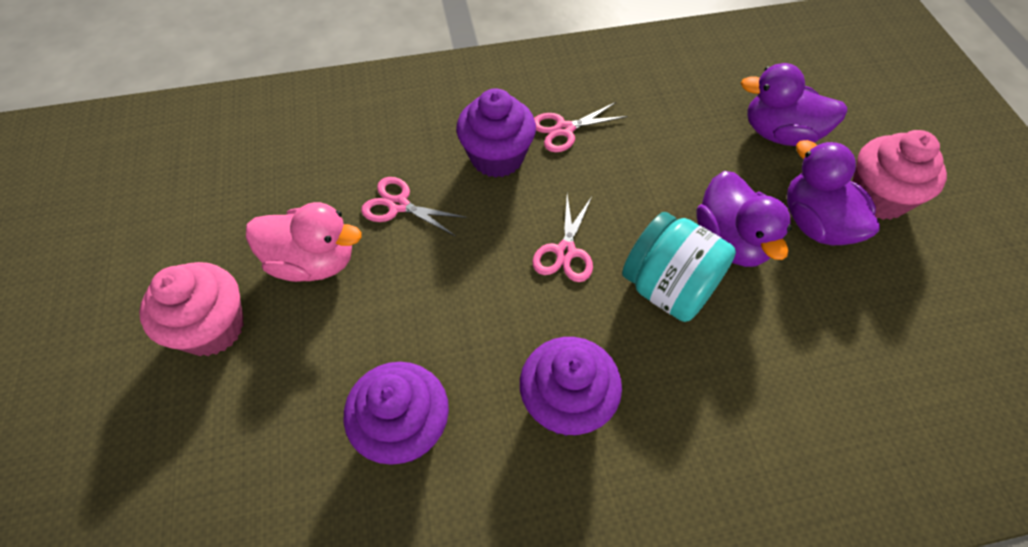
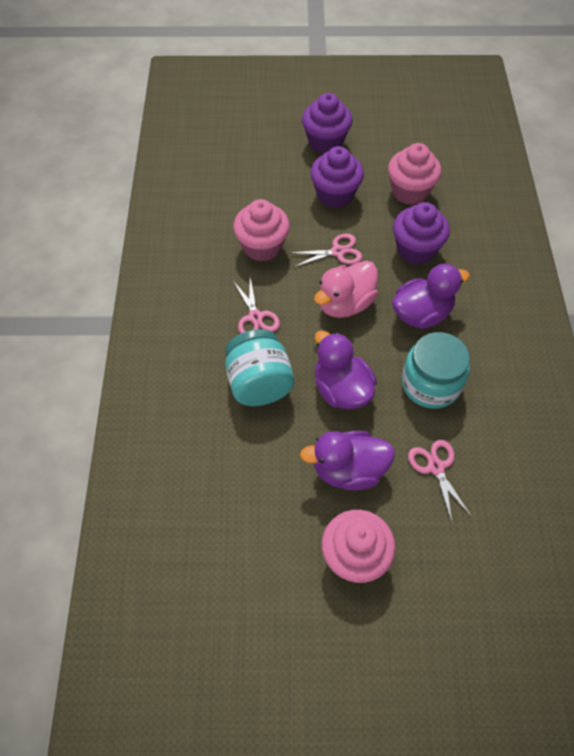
pink cupcake: 2 -> 3
turquoise jar: 1 -> 2

